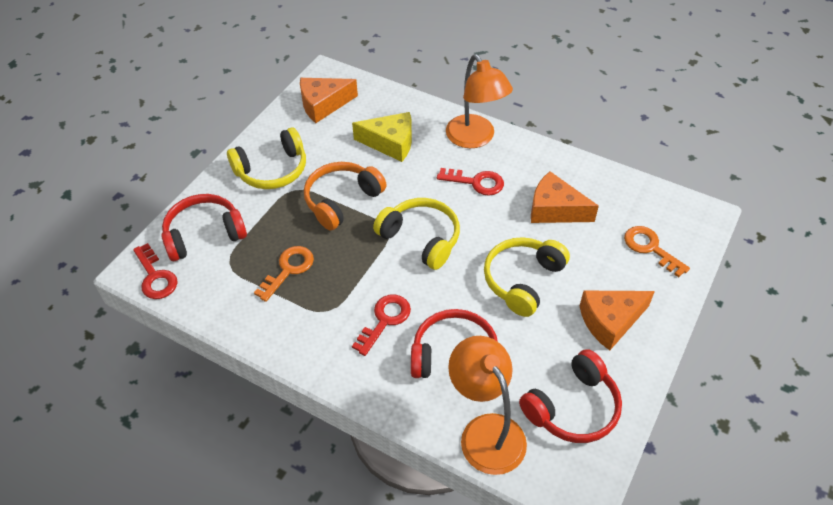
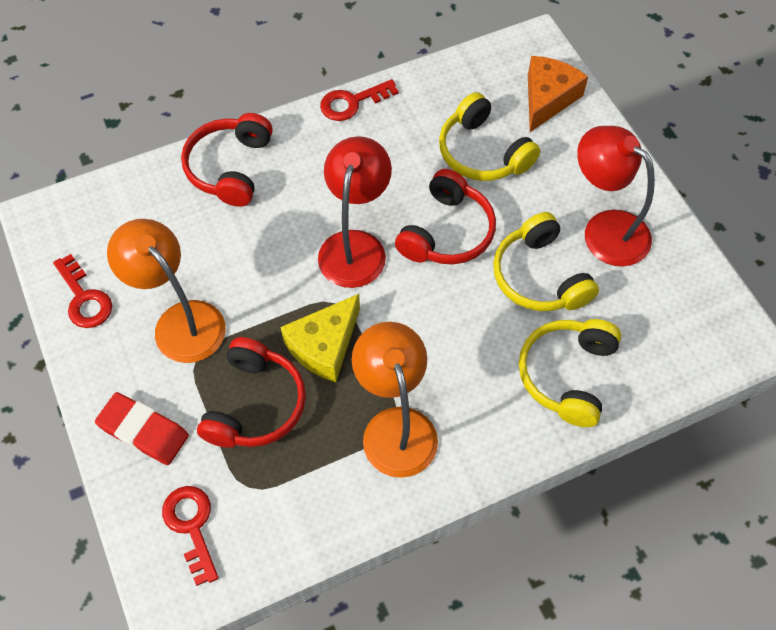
orange cheese: 3 -> 1
orange headphones: 1 -> 0
orange key: 2 -> 0
red eraser: 0 -> 1
red lamp: 0 -> 2

